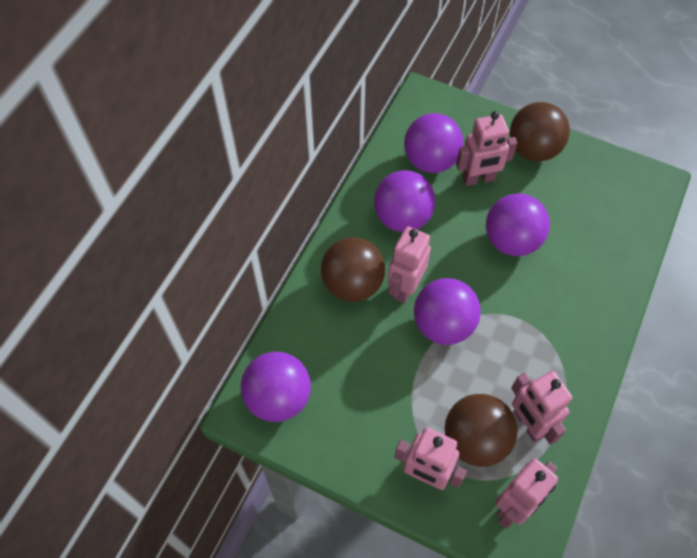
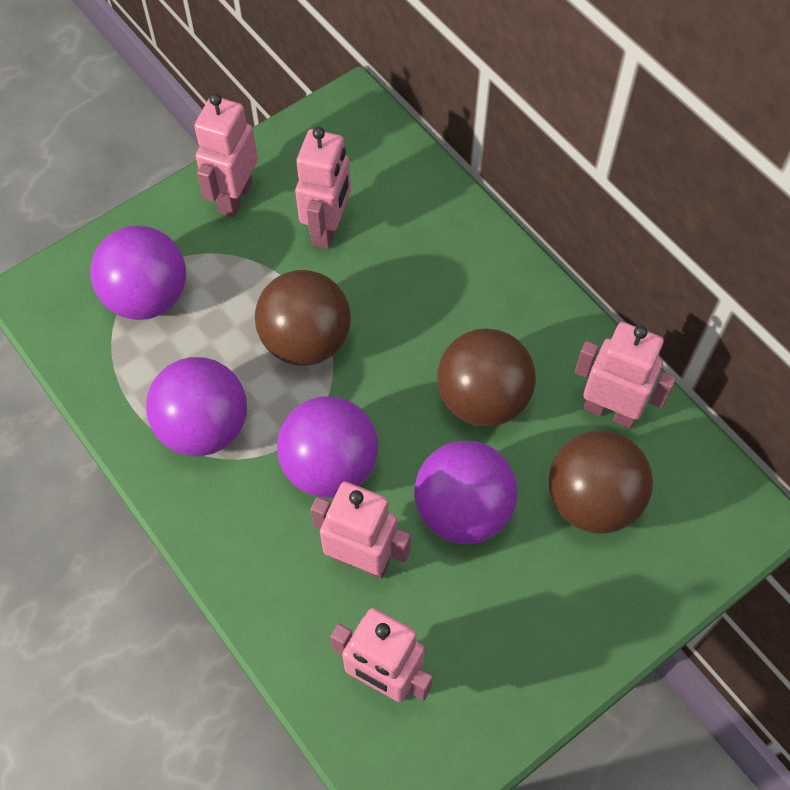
purple ball: 5 -> 4

